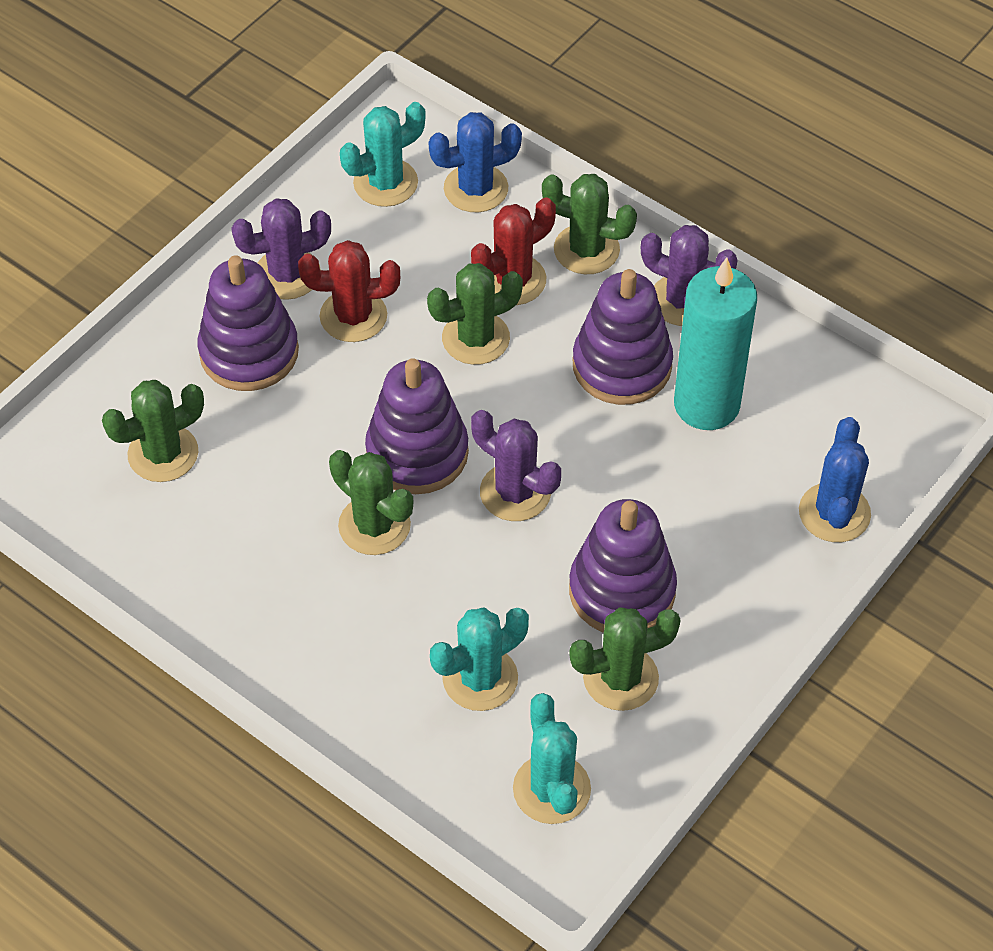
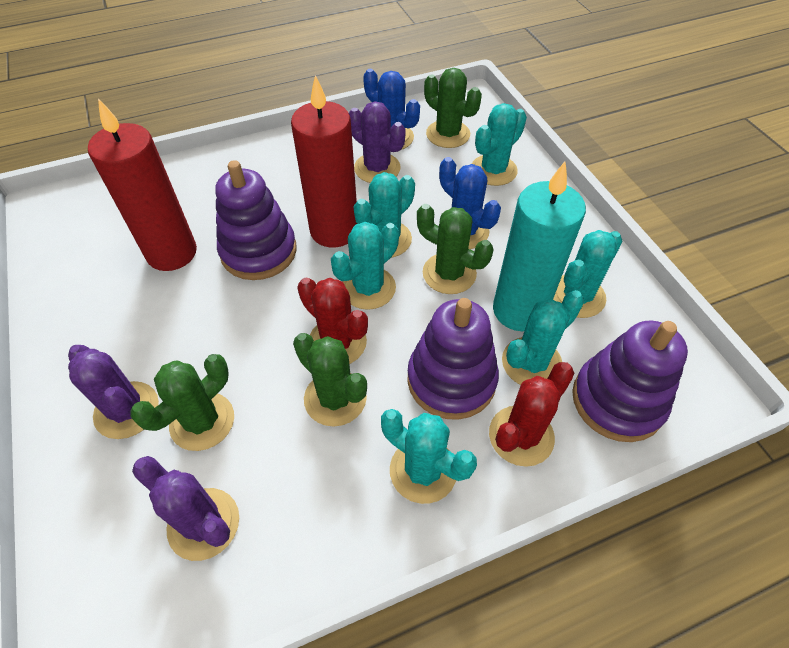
green cactus: 5 -> 4
purple stacking toy: 4 -> 3
red candle: 0 -> 2
turquoise cactus: 3 -> 6

